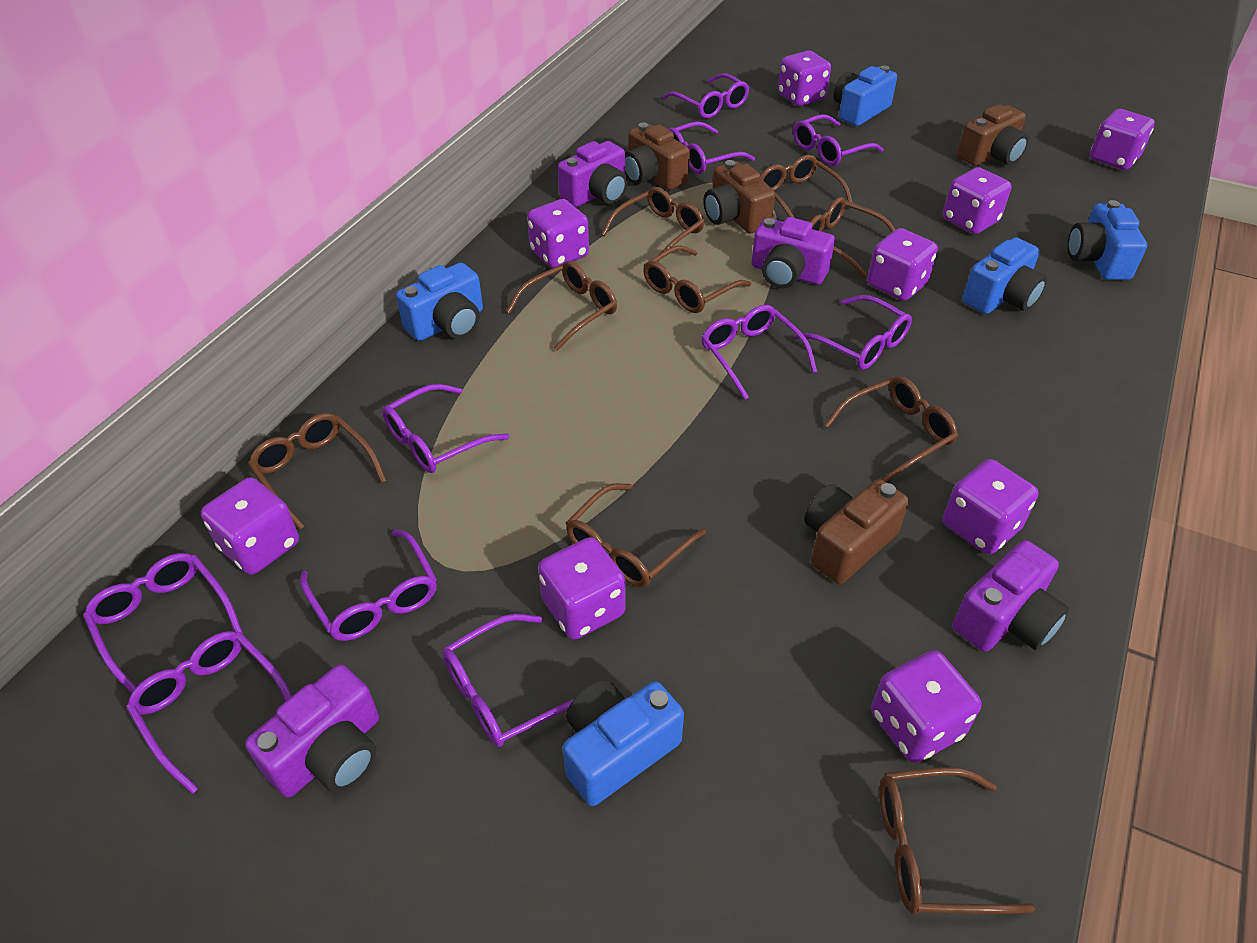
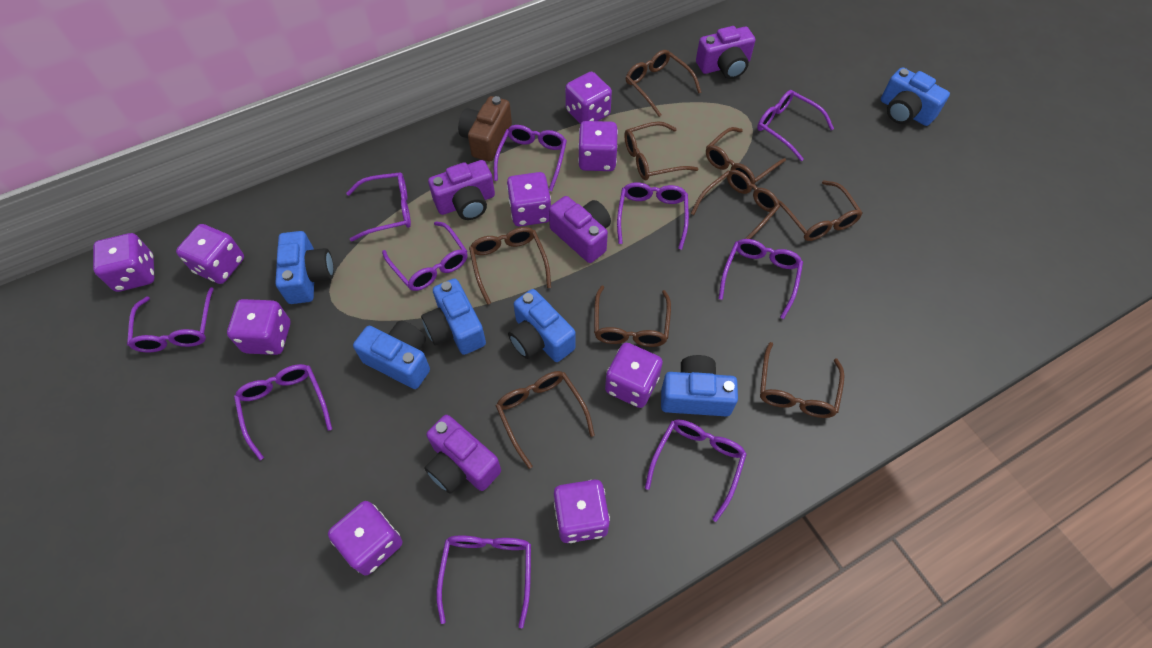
blue camera: 5 -> 6
brown camera: 4 -> 1

